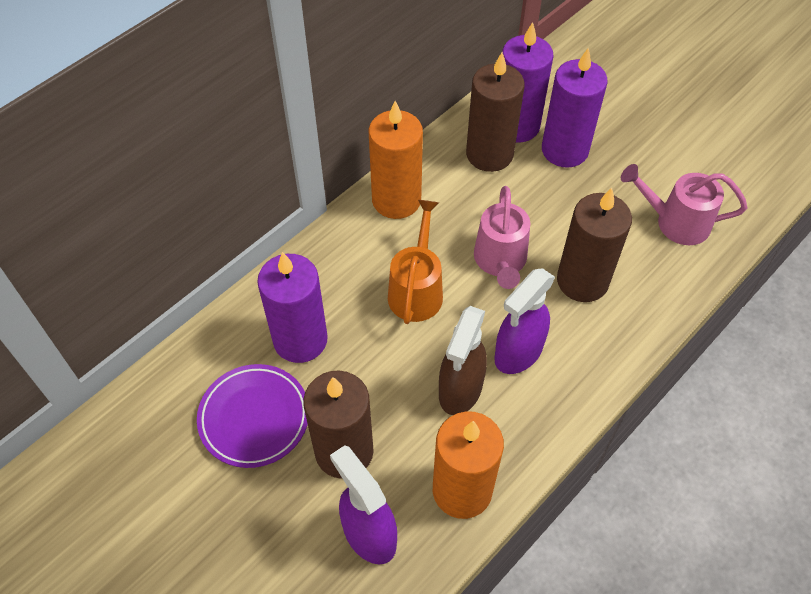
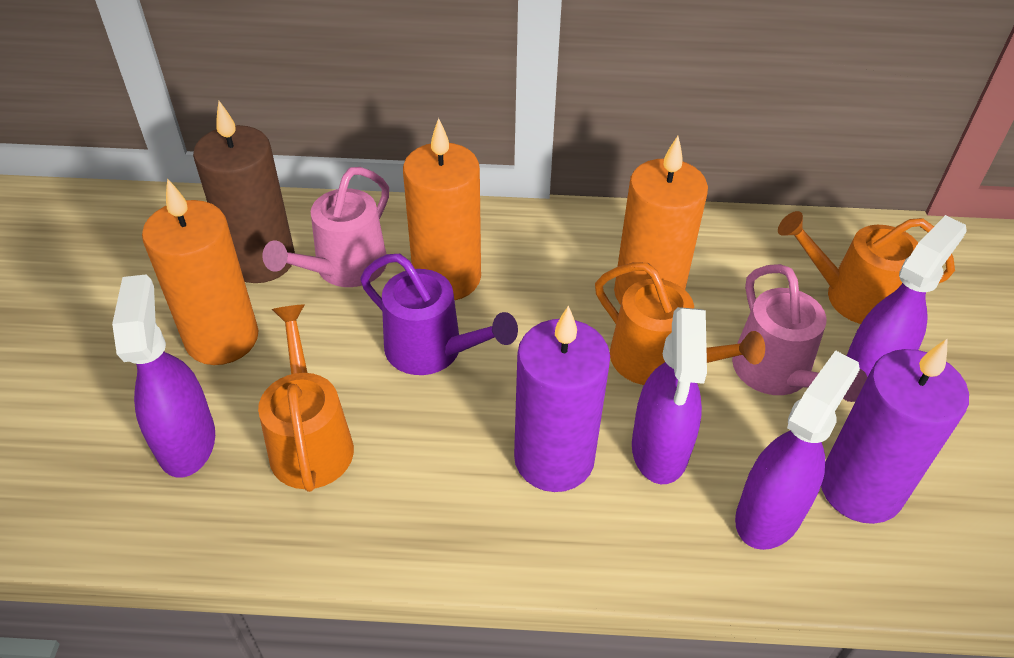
brown candle: 3 -> 1
brown spray bottle: 1 -> 0
orange candle: 2 -> 3
orange watering can: 1 -> 3
purple candle: 3 -> 2
purple plate: 1 -> 0
purple spray bottle: 2 -> 4
purple watering can: 0 -> 1

